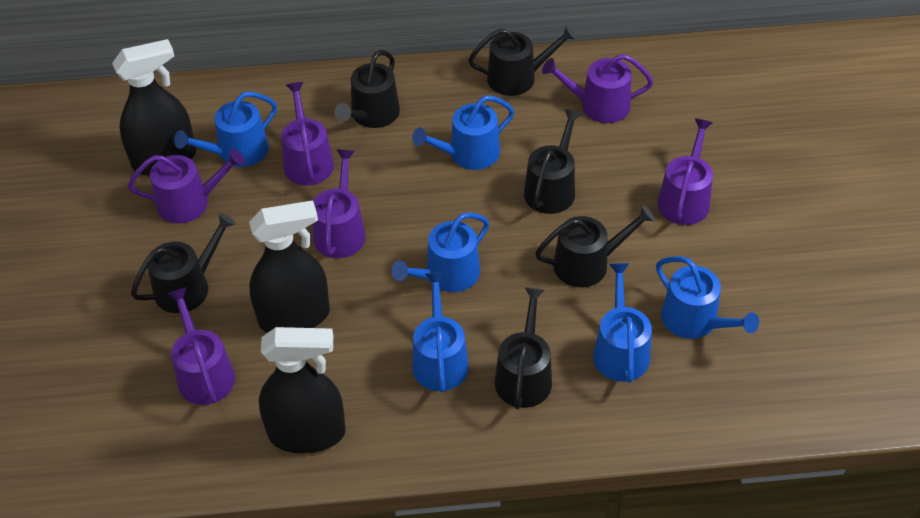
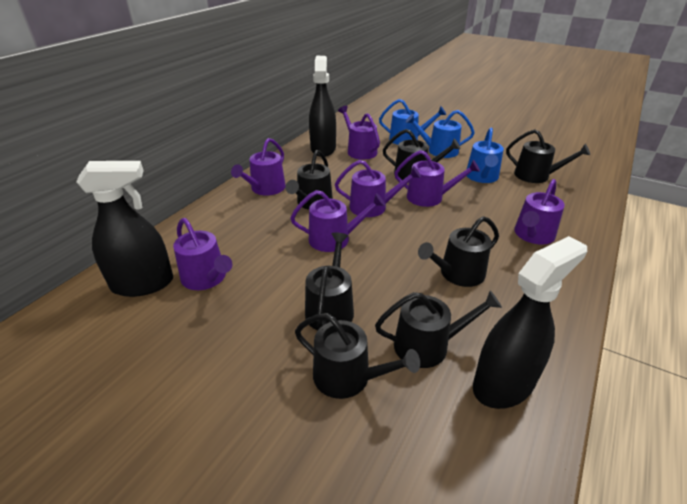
black watering can: 6 -> 7
blue watering can: 6 -> 3
purple watering can: 6 -> 7

